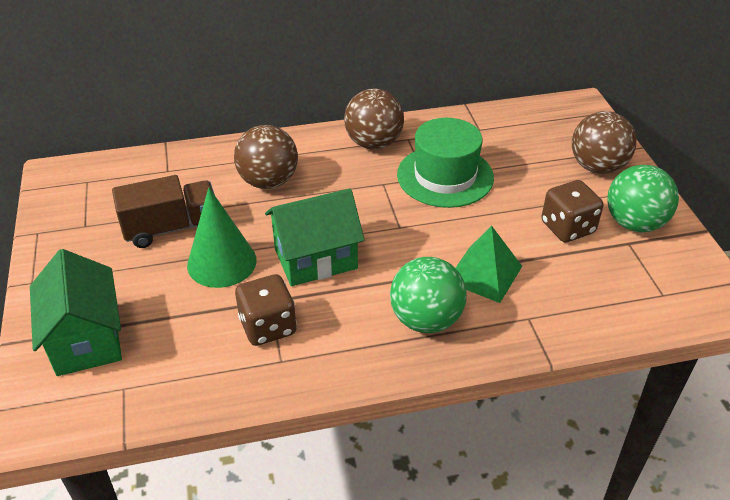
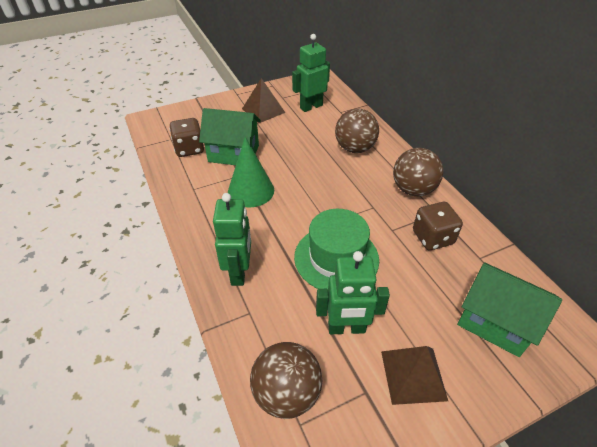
brown pyramid: 0 -> 2
brown truck: 1 -> 0
green ball: 2 -> 0
green pyramid: 1 -> 0
green robot: 0 -> 3

